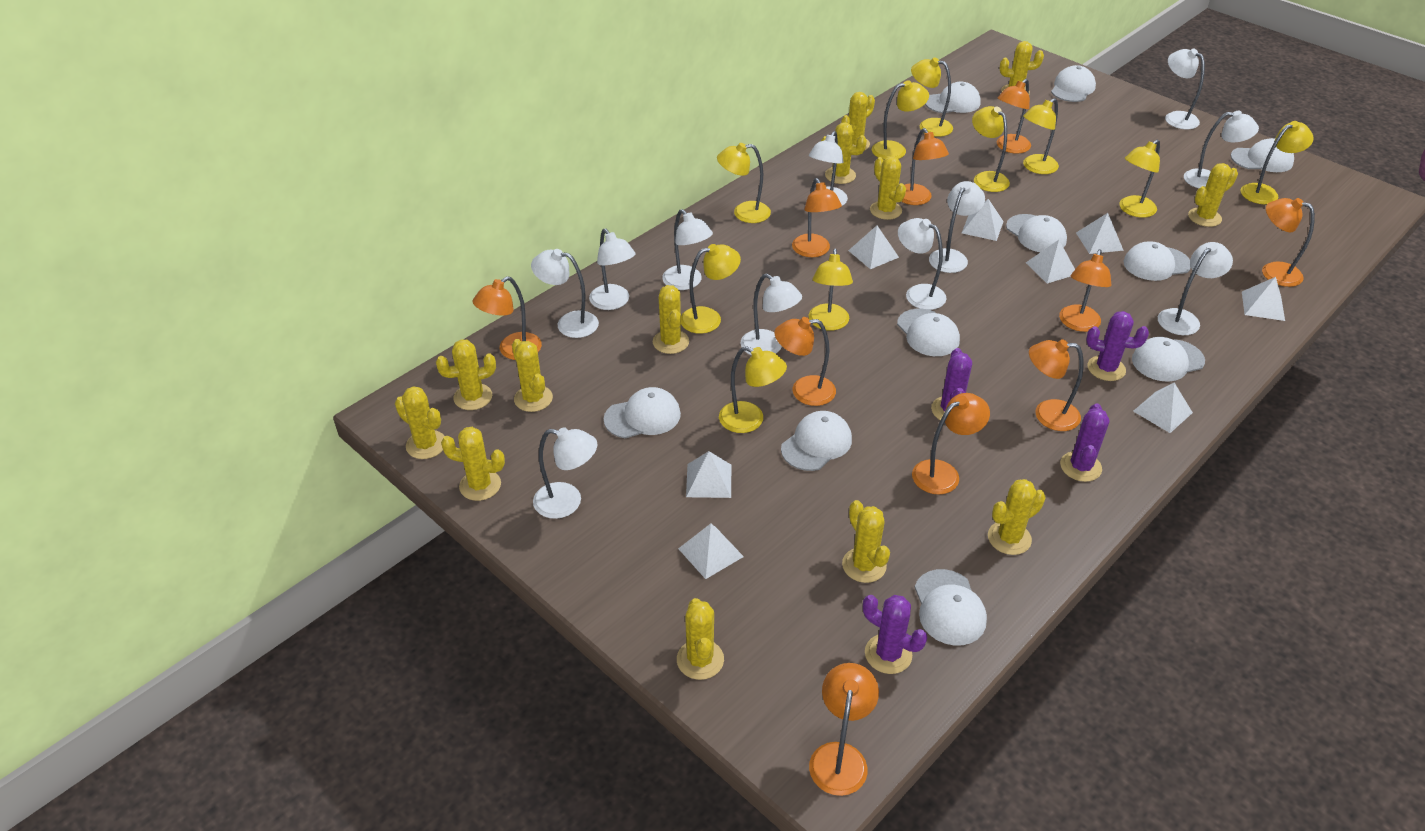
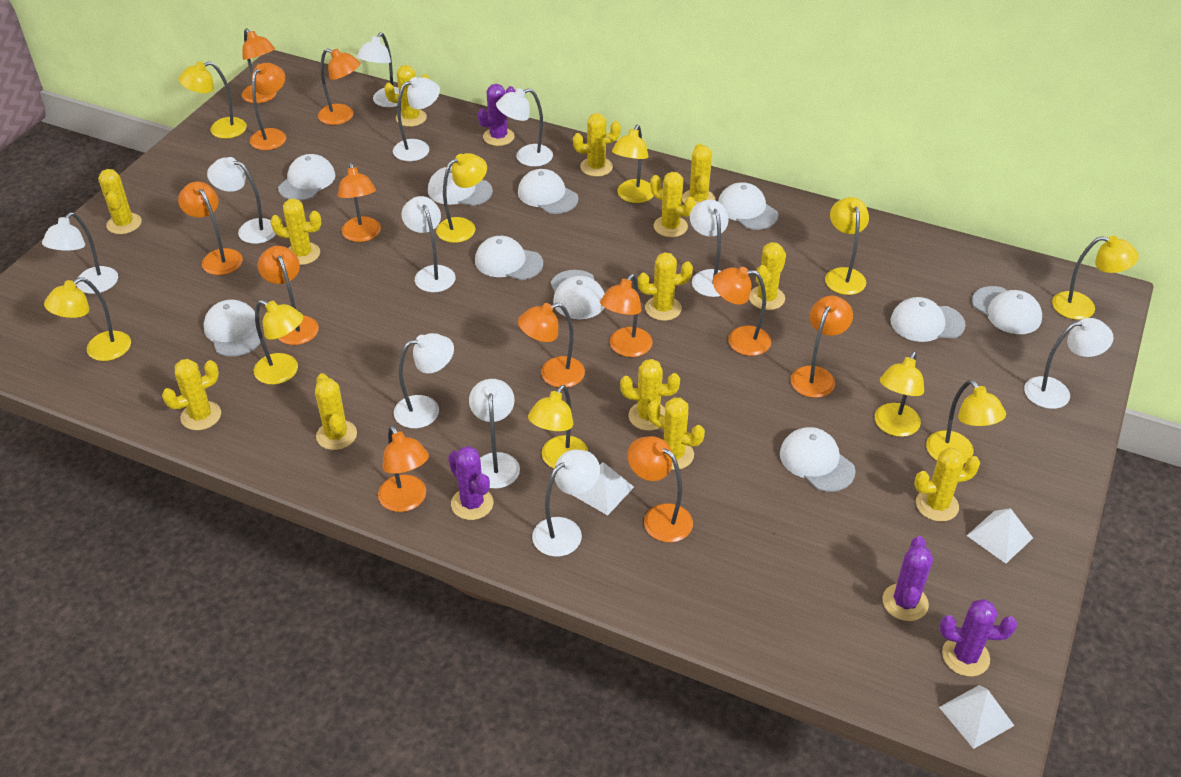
orange lamp: 10 -> 12
white pyramid: 8 -> 3

